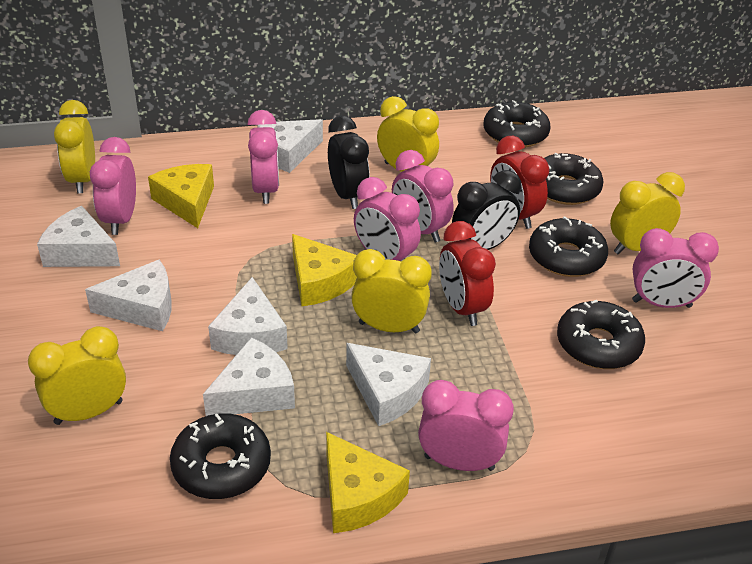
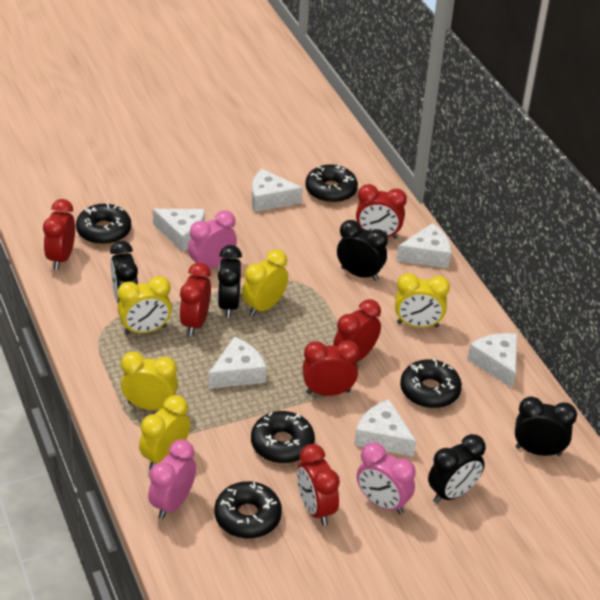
black clock: 2 -> 5
pink clock: 6 -> 3
red clock: 2 -> 6
yellow cheese: 3 -> 0

